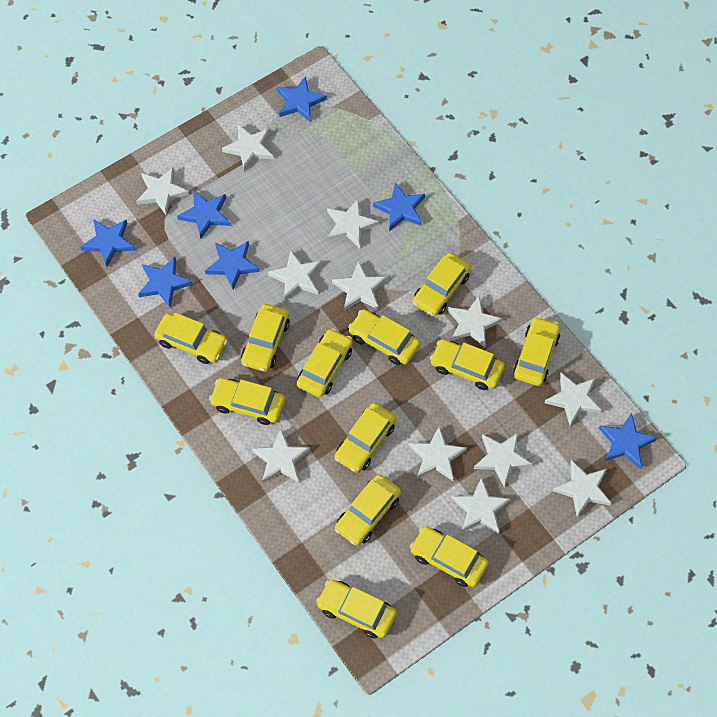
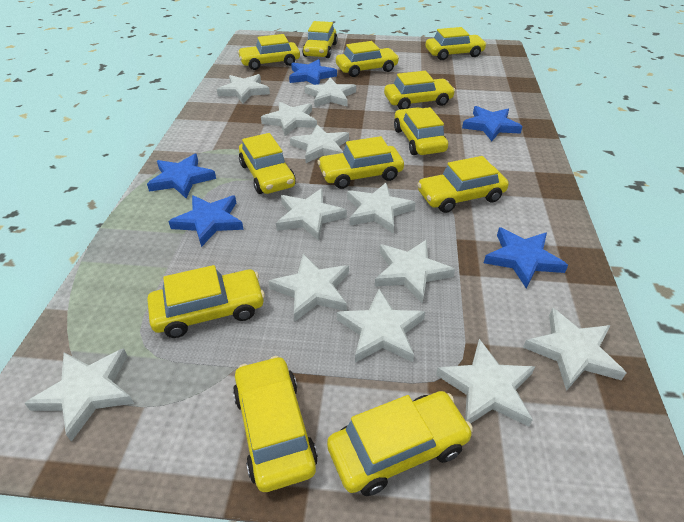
blue star: 7 -> 5

